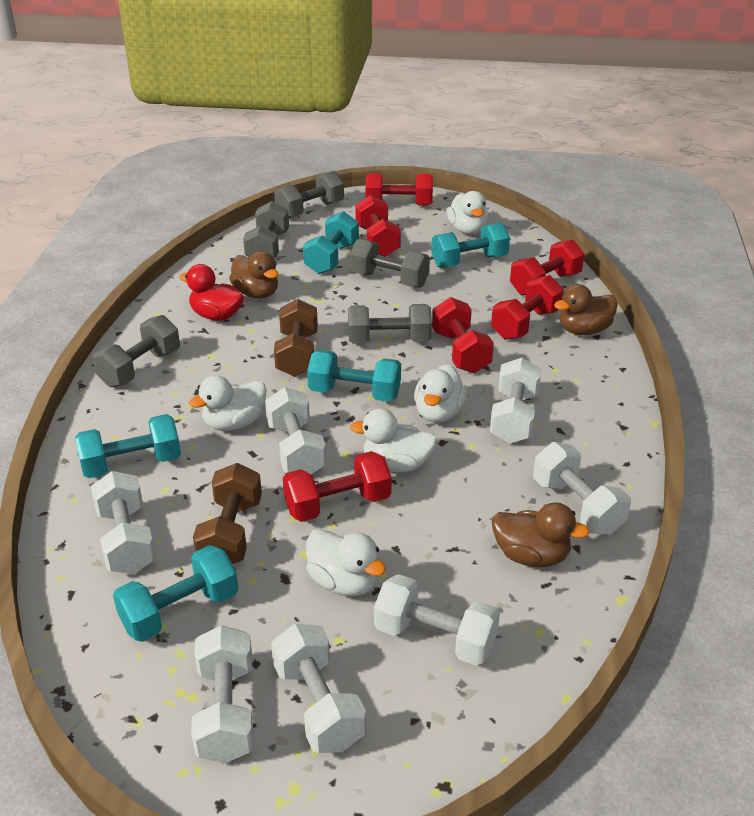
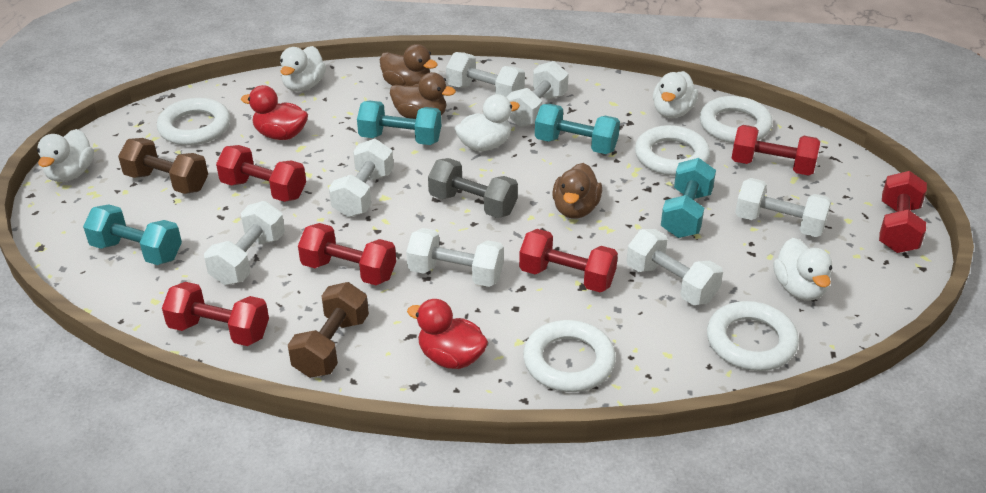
grey dumbbell: 5 -> 1
red duck: 1 -> 2
turquoise dumbbell: 5 -> 4
white ring: 0 -> 5

